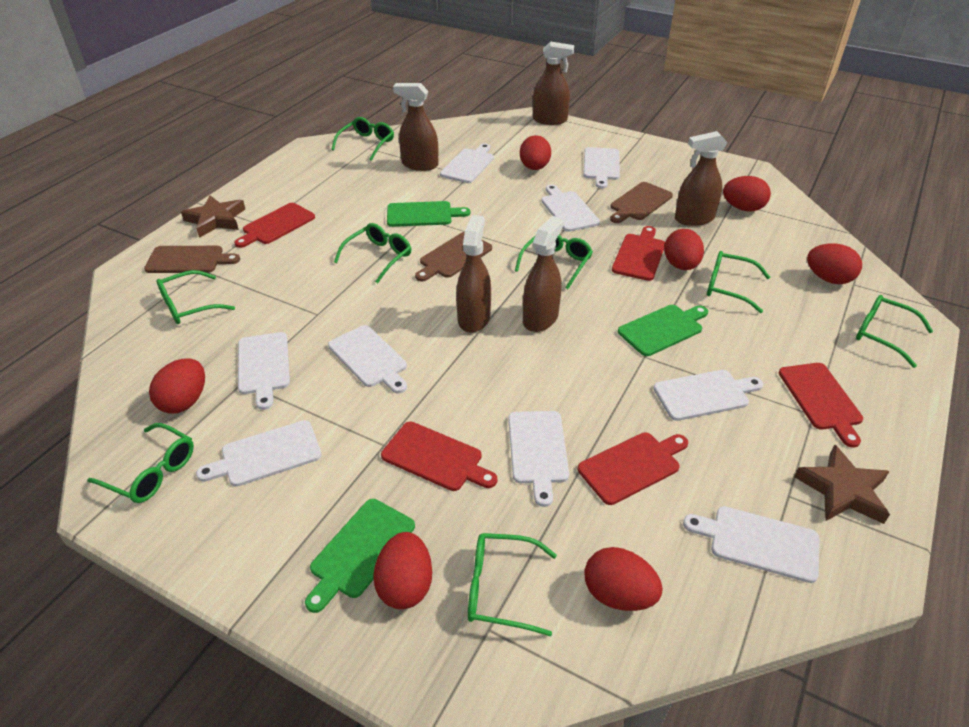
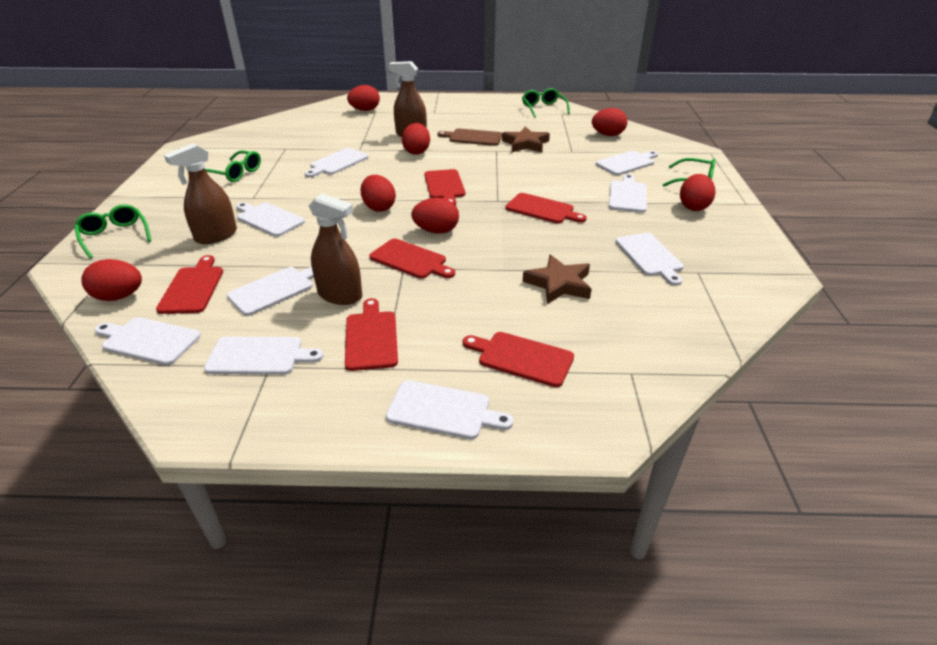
brown cutting board: 3 -> 1
brown spray bottle: 5 -> 3
green cutting board: 3 -> 0
green glasses: 8 -> 4
red cutting board: 5 -> 6

